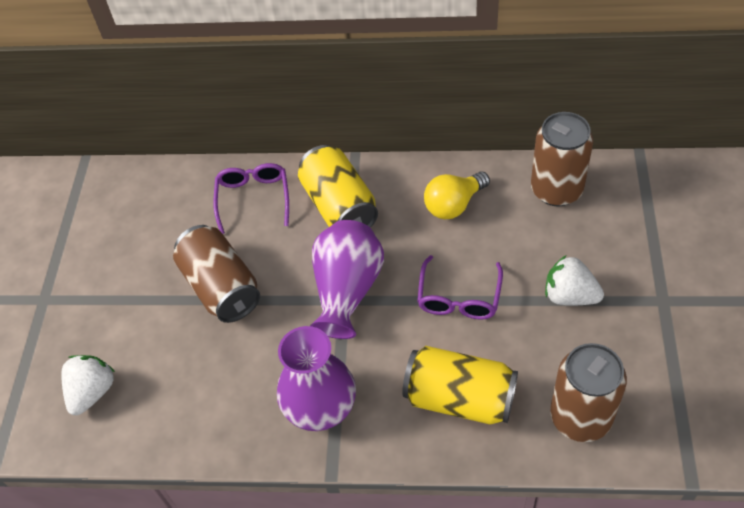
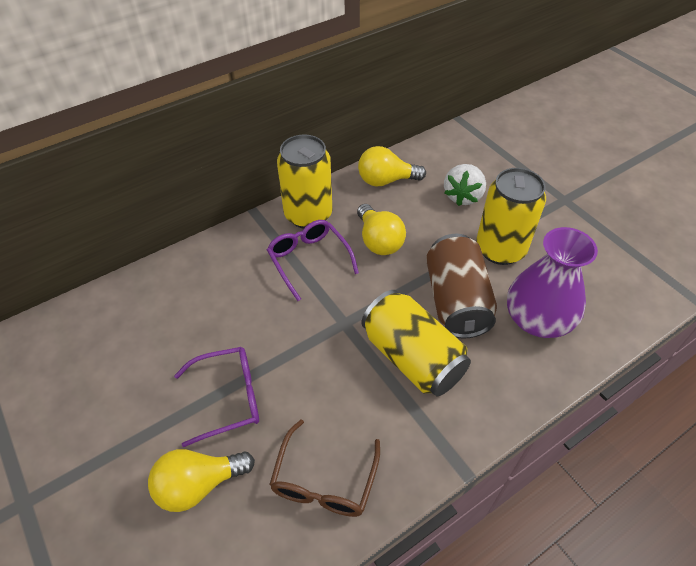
brown can: 3 -> 1
brown glasses: 0 -> 1
purple vase: 2 -> 1
white strawberry: 2 -> 1
yellow can: 2 -> 3
yellow light bulb: 1 -> 3

